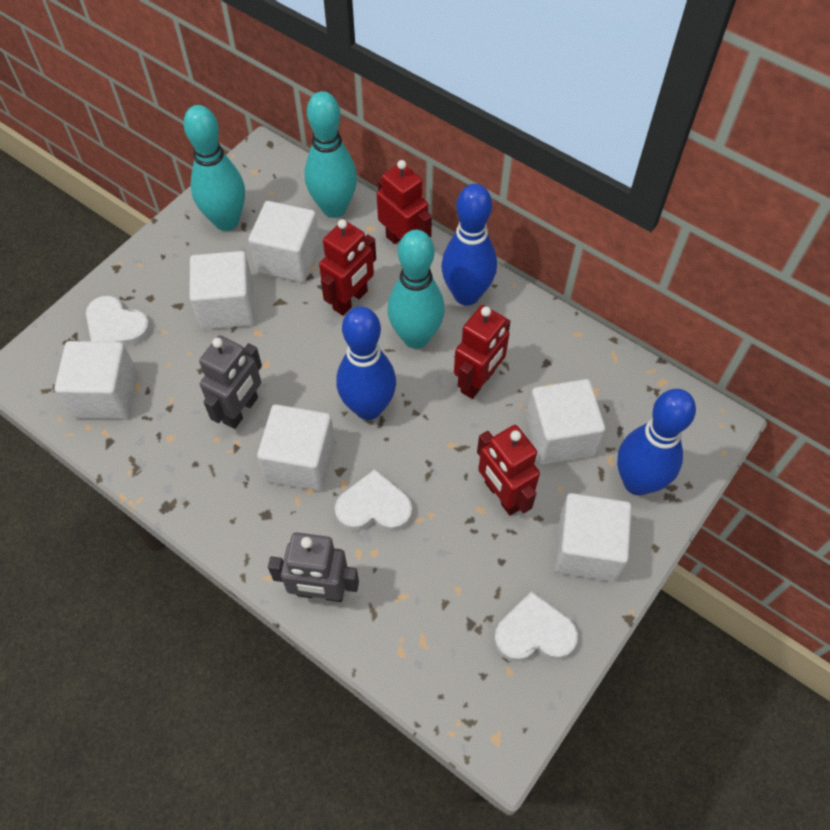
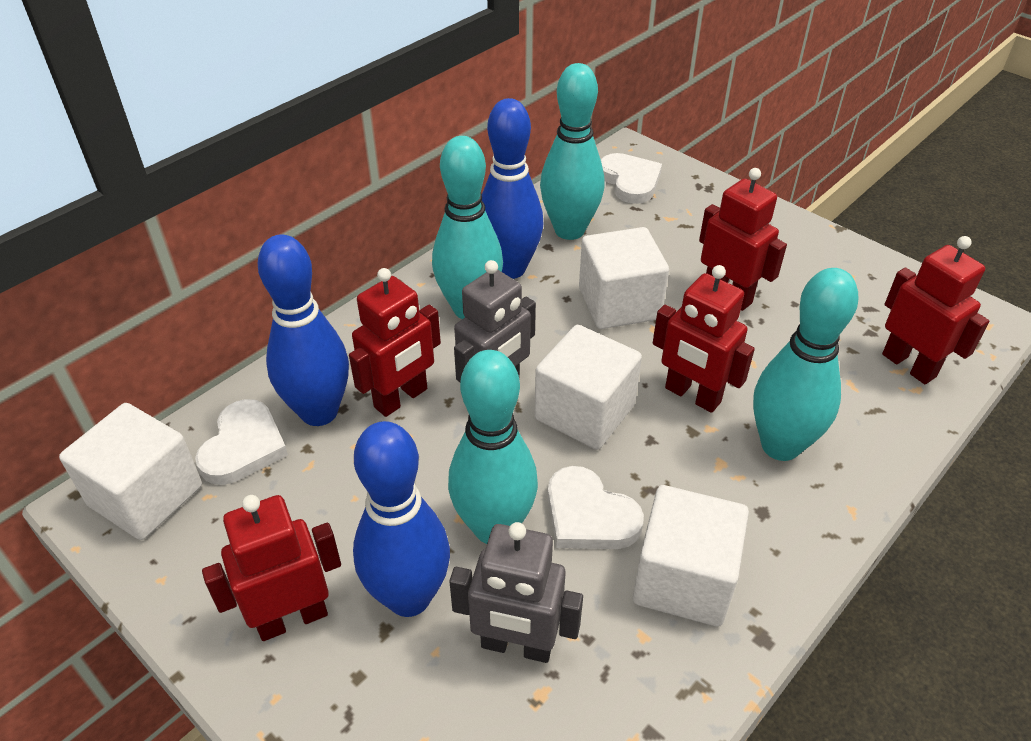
red robot: 4 -> 5
turquoise bowling pin: 3 -> 4
white cube: 6 -> 4

